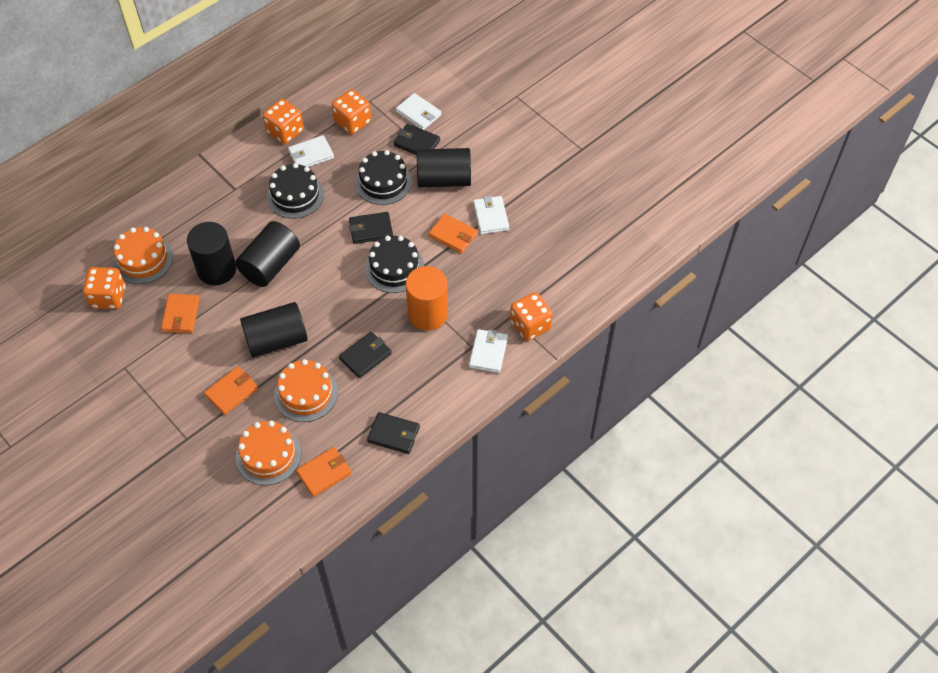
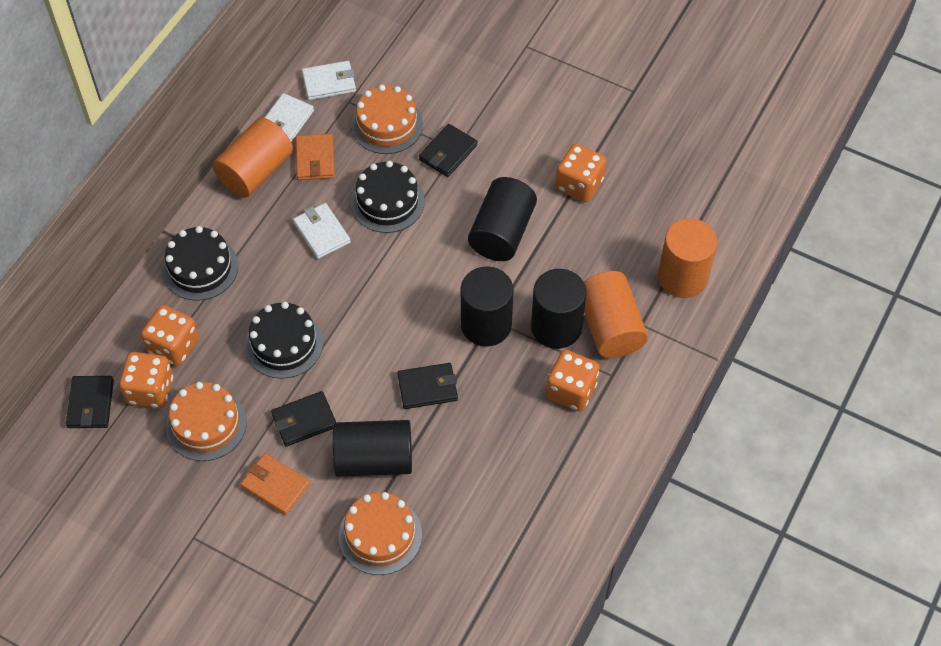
orange cylinder: 1 -> 3
orange wallet: 4 -> 2
white wallet: 4 -> 3

